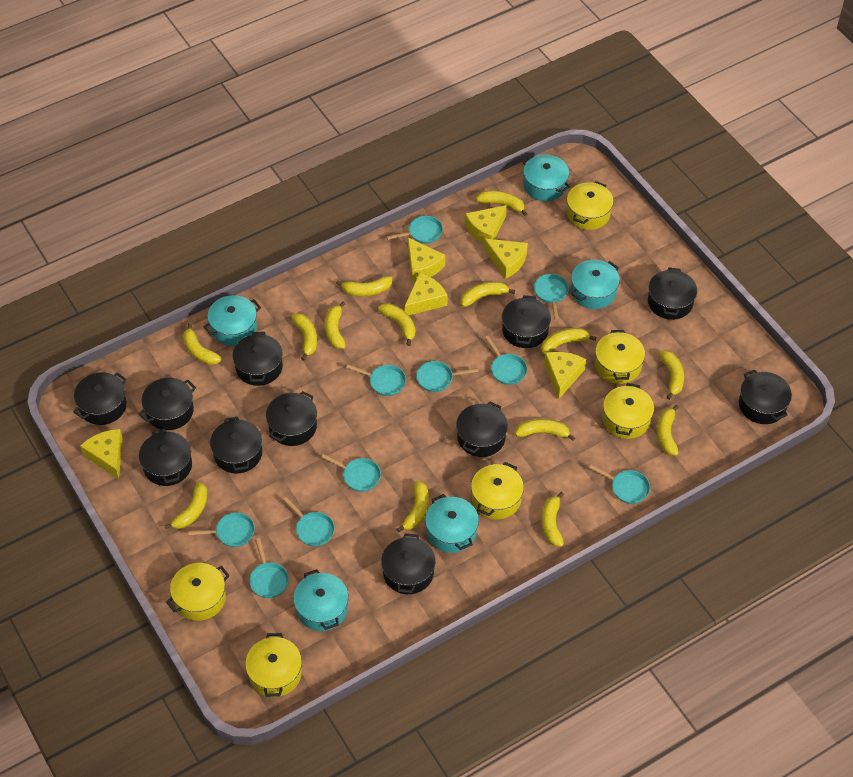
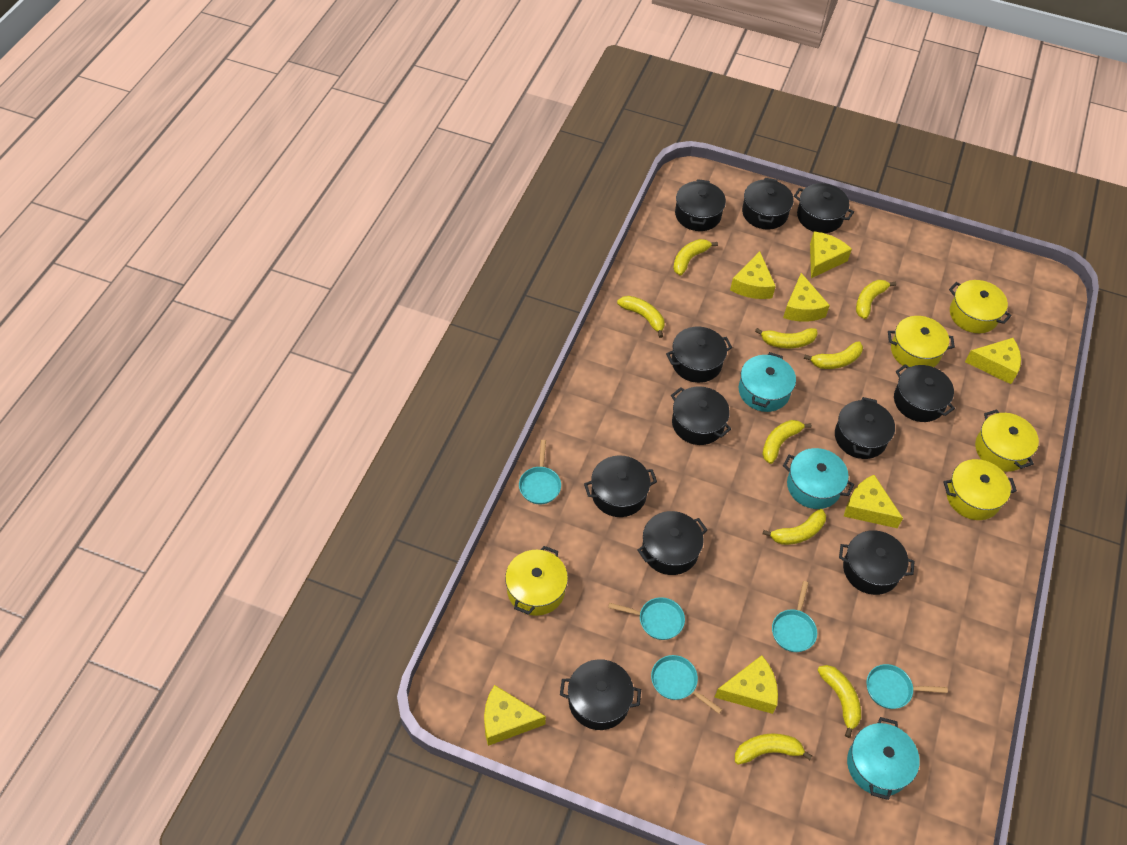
turquoise pan: 10 -> 5
turquoise pot: 5 -> 3
yellow banana: 14 -> 9
yellow cheese: 6 -> 7
yellow pot: 6 -> 5

